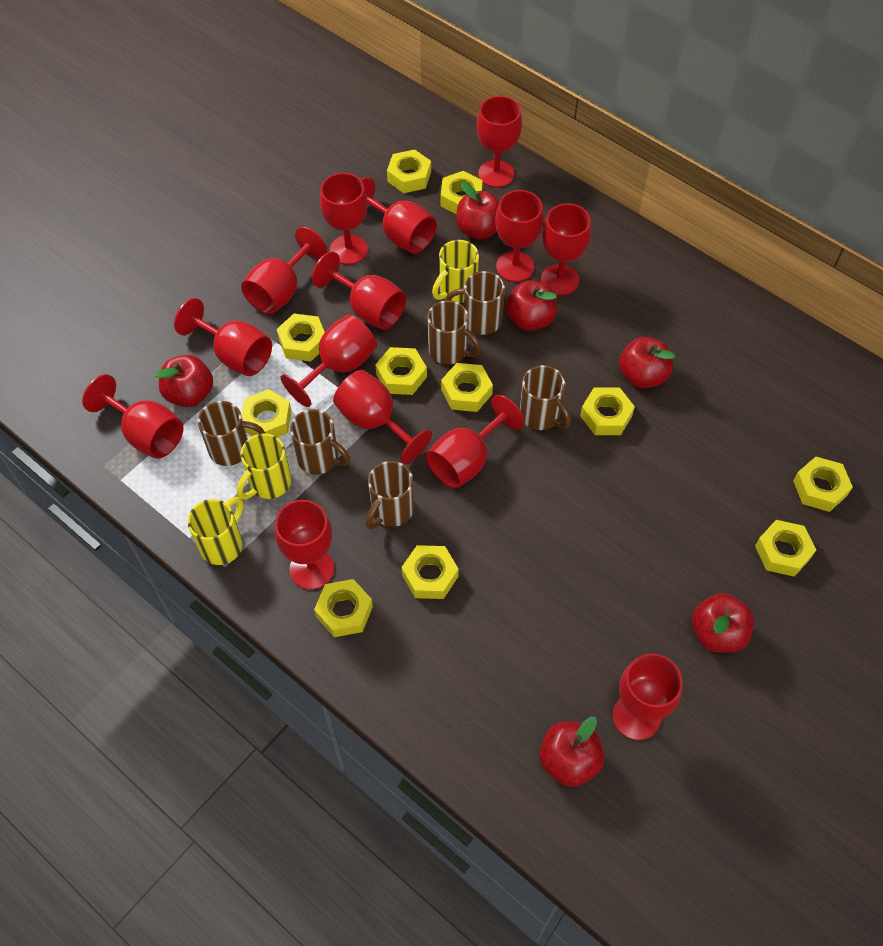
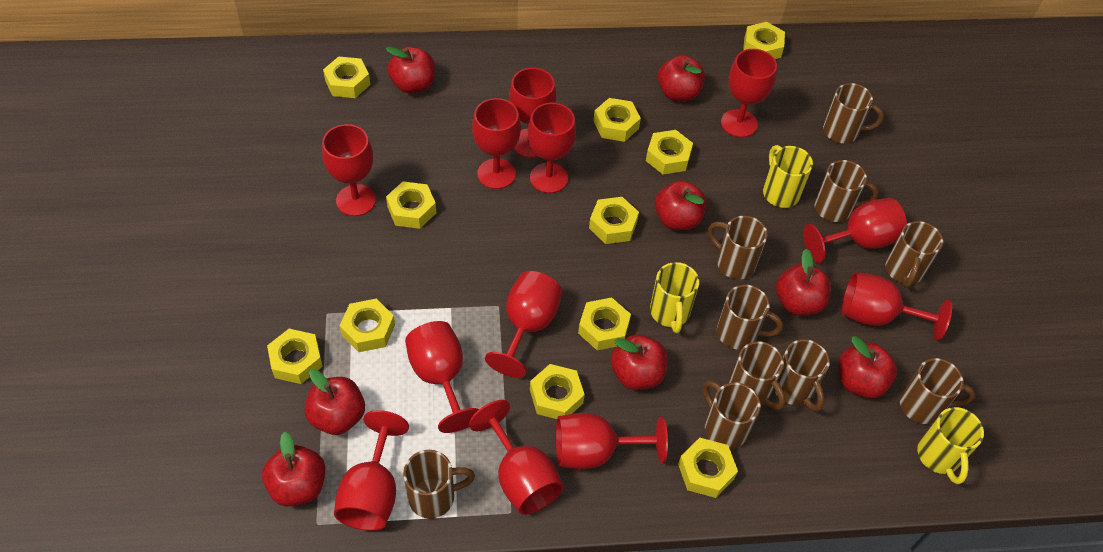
brown mug: 6 -> 10
red apple: 6 -> 8
red goblet: 14 -> 12

